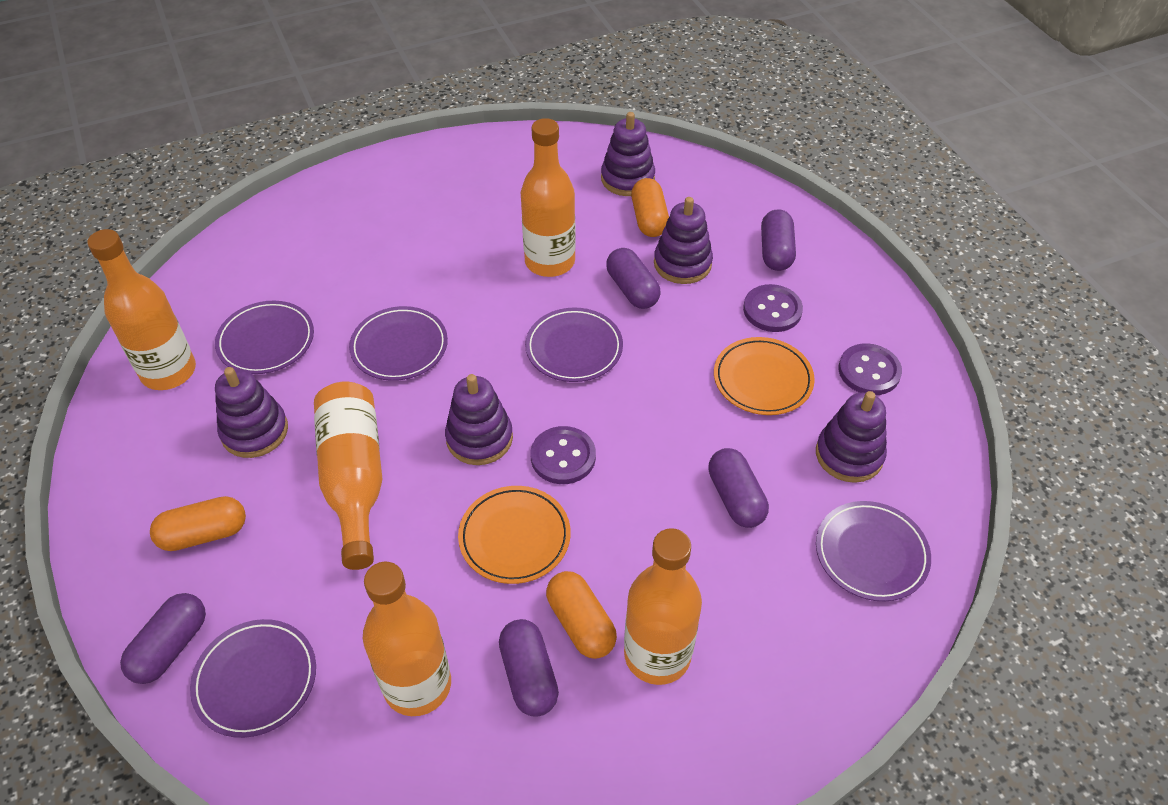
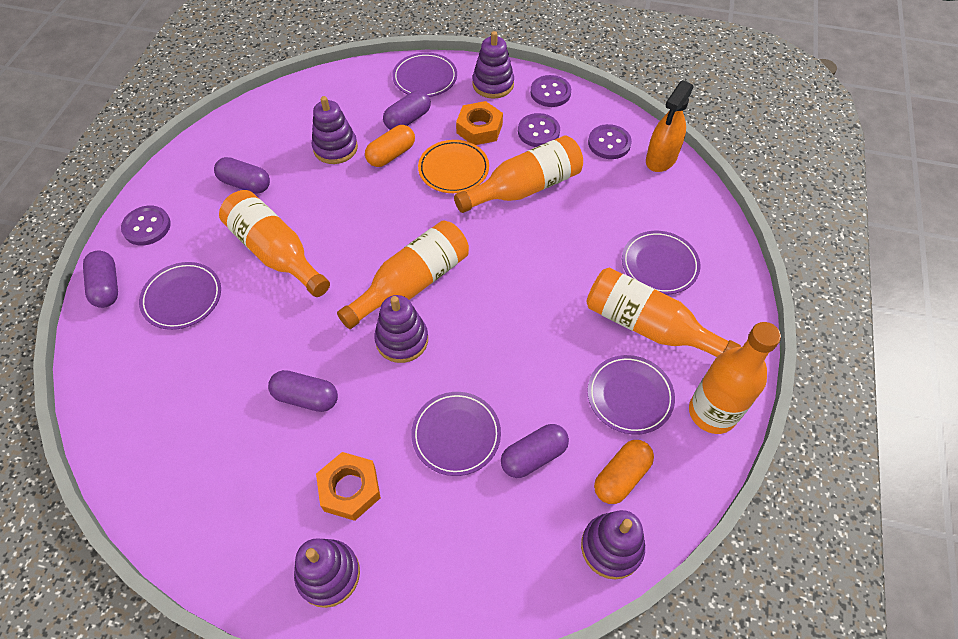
orange capsule: 3 -> 2
orange nut: 0 -> 2
orange plate: 2 -> 1
orange spray bottle: 0 -> 1
purple button: 3 -> 4

